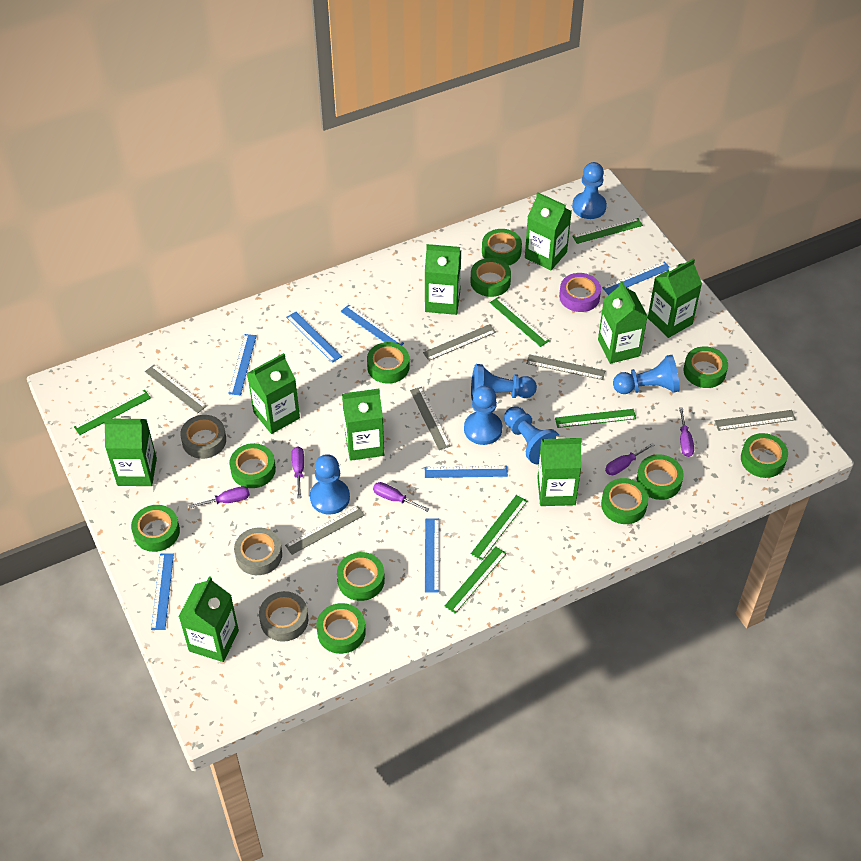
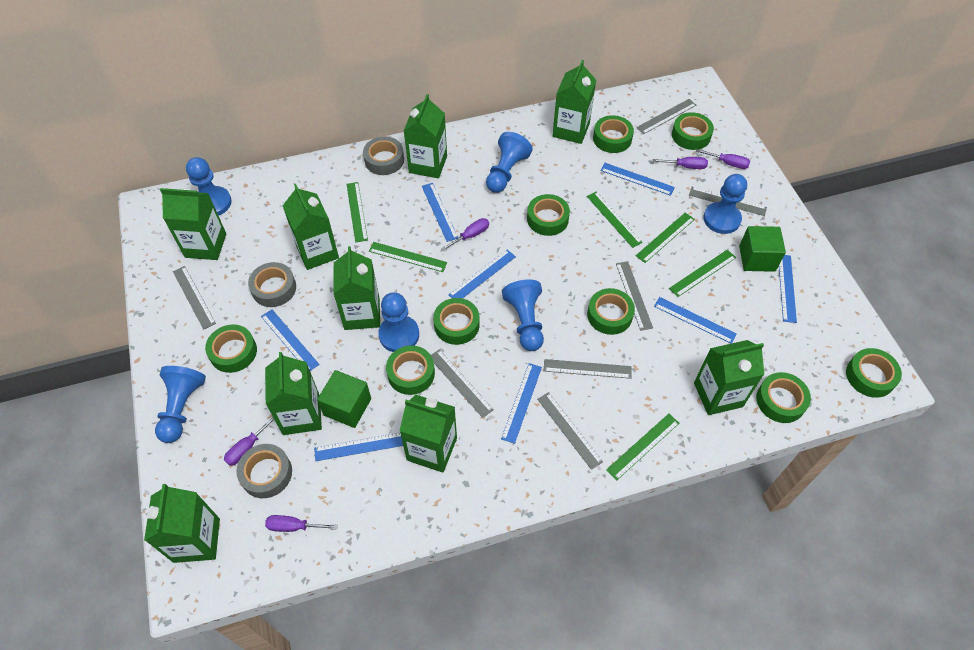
blue ruler: 7 -> 8
green cube: 0 -> 2
green tape: 11 -> 9
grey ruler: 6 -> 7
purple tape: 1 -> 0

